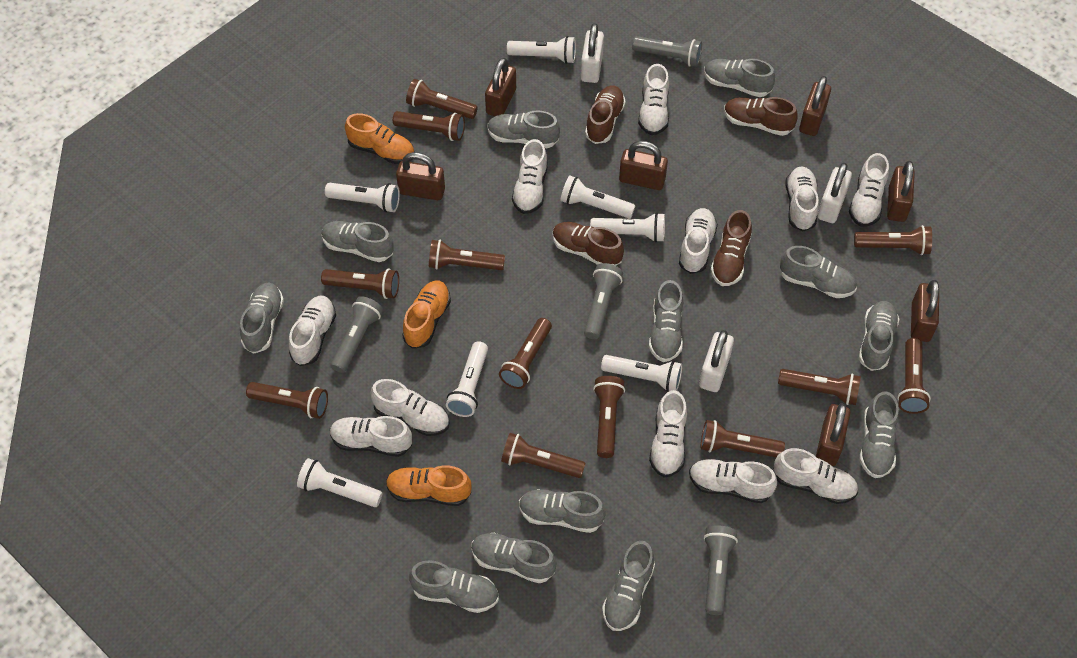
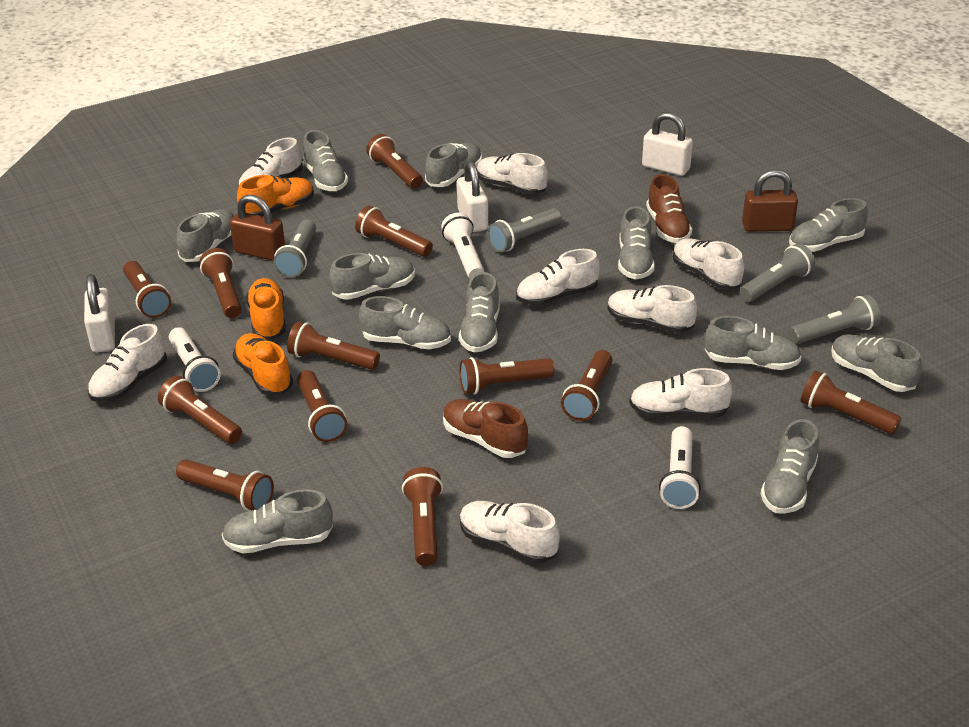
brown padlock: 7 -> 2
brown shoe: 4 -> 2
white flashlight: 7 -> 3
white shoe: 11 -> 8

